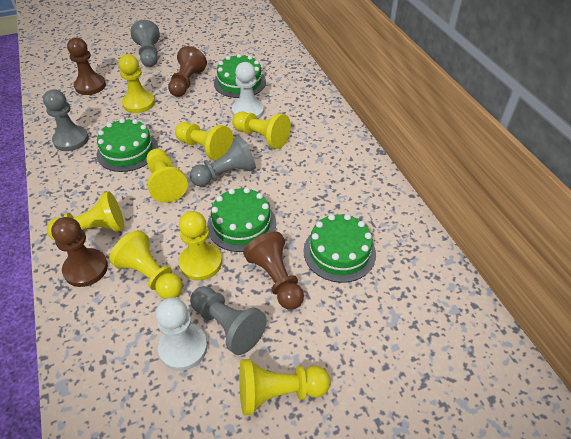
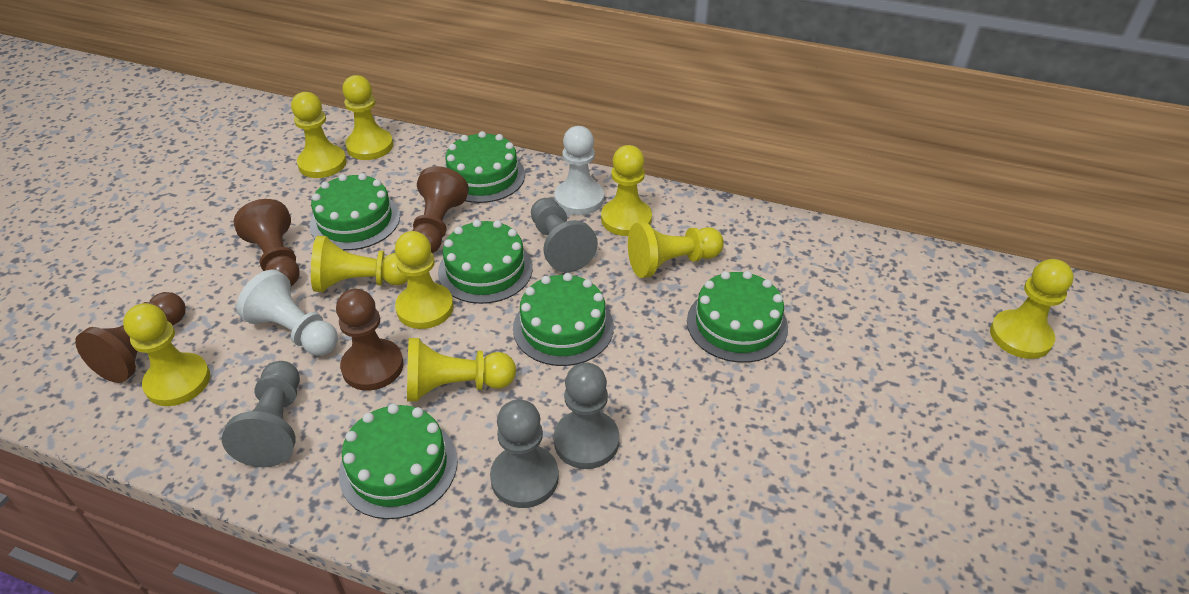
green cake: 4 -> 6
yellow pawn: 8 -> 9

